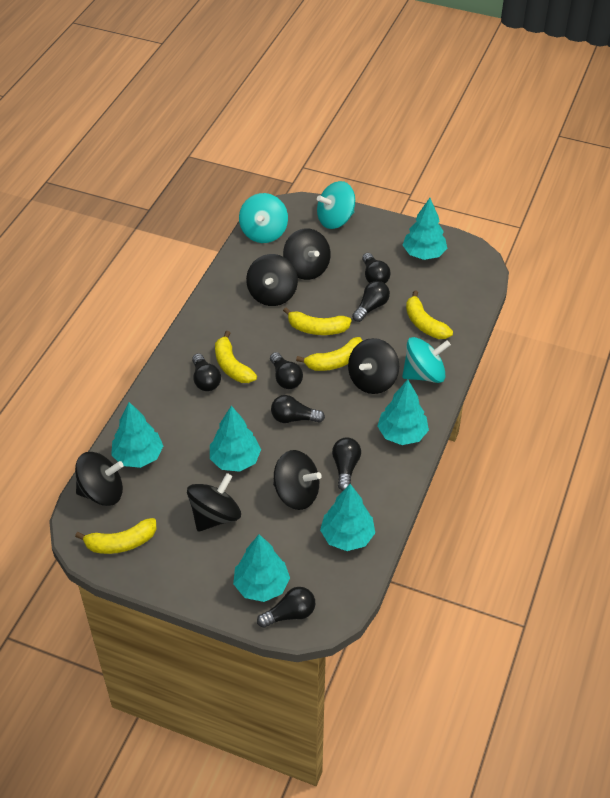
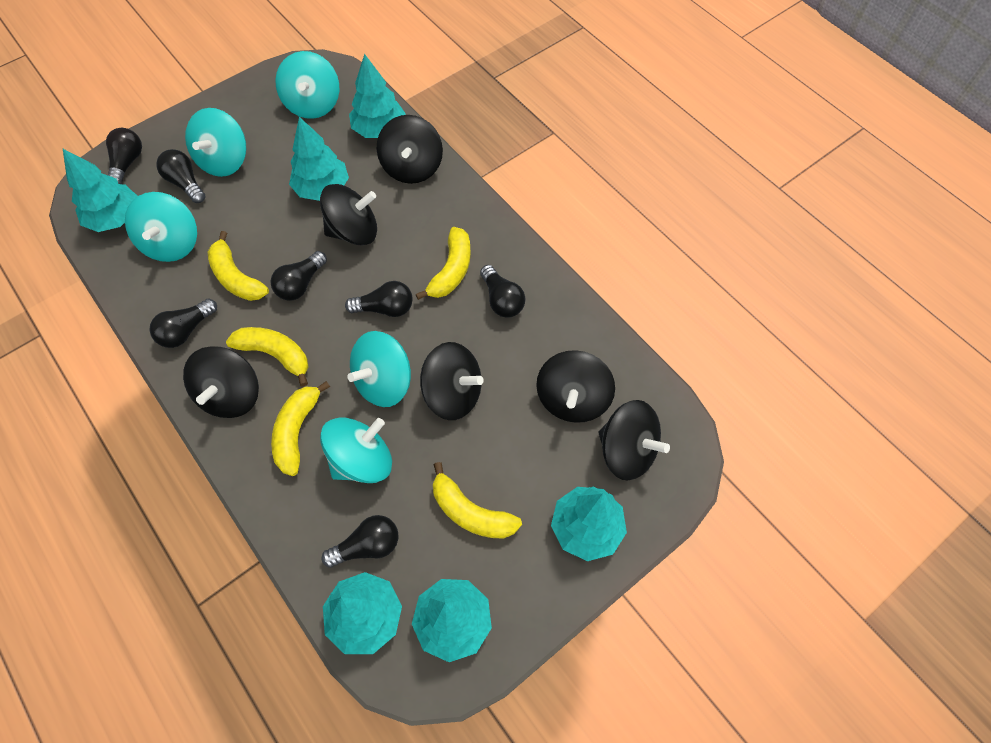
turquoise spinning top: 3 -> 5

